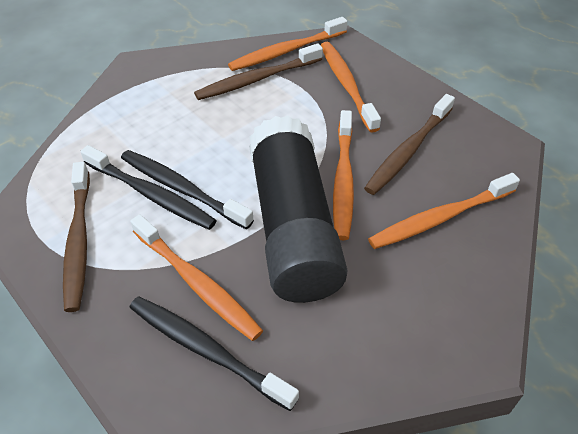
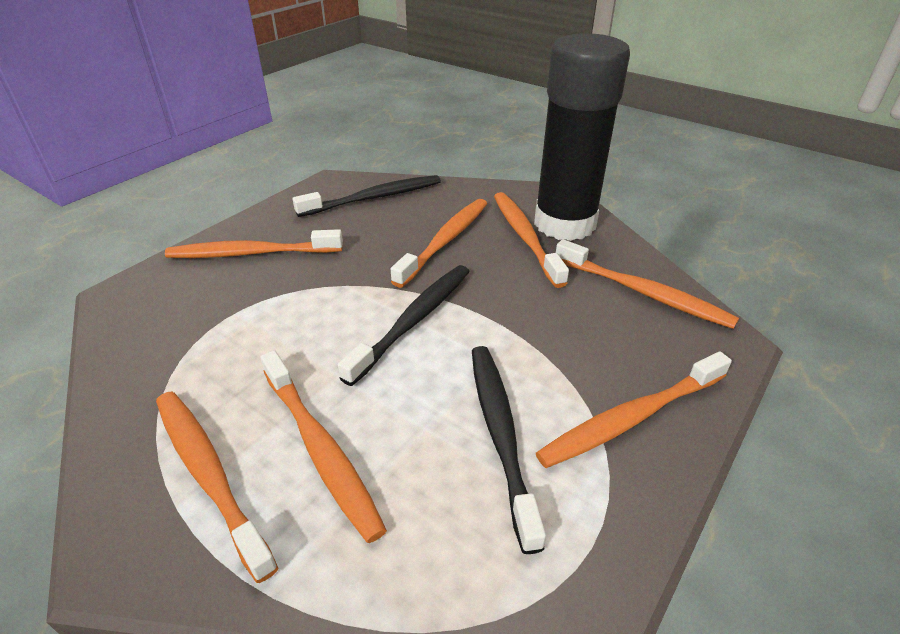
brown toothbrush: 3 -> 0
orange toothbrush: 5 -> 7

